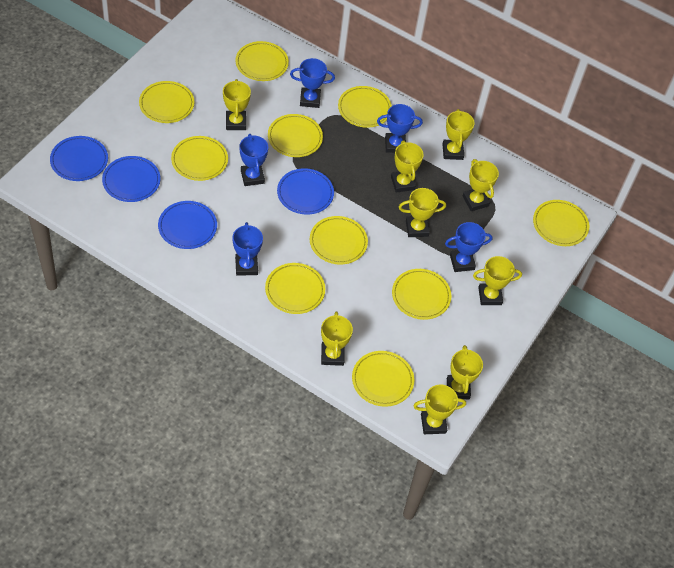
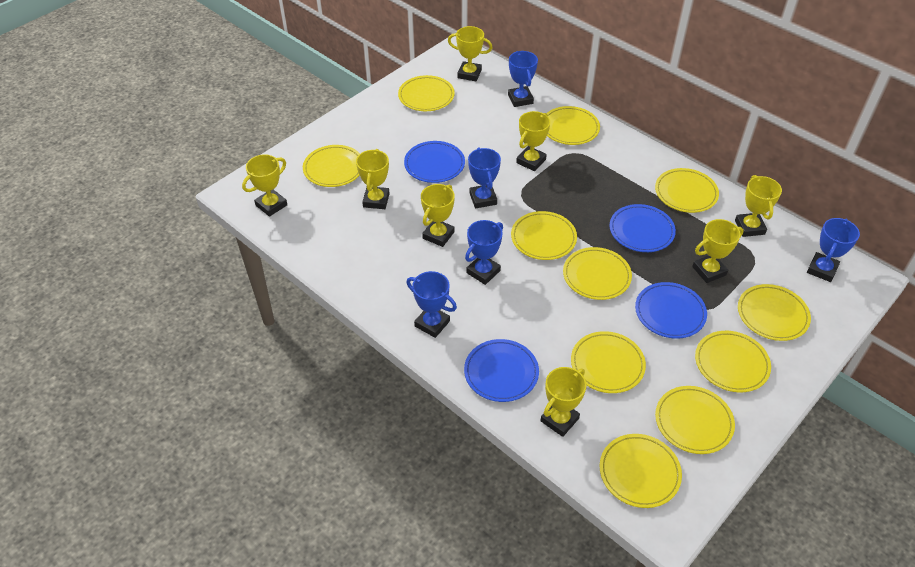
yellow plate: 10 -> 11
yellow trophy: 9 -> 8

